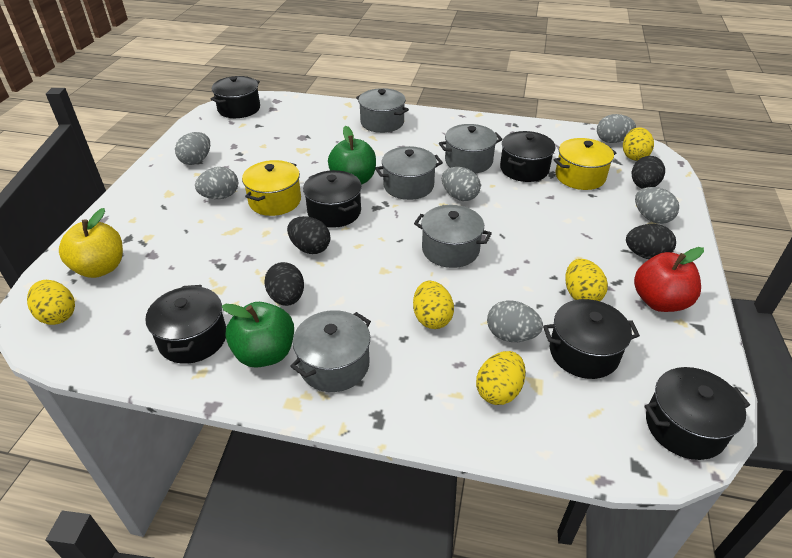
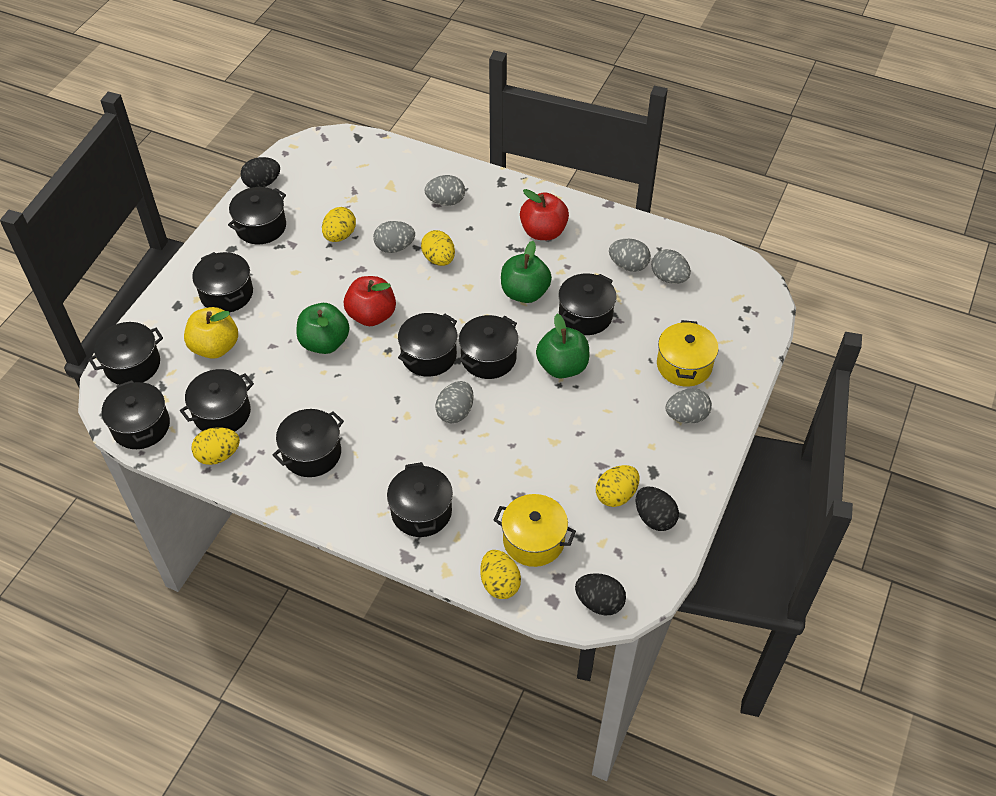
black egg: 4 -> 3
black pot: 6 -> 10
green apple: 2 -> 3
grey pot: 5 -> 0
red apple: 1 -> 2

